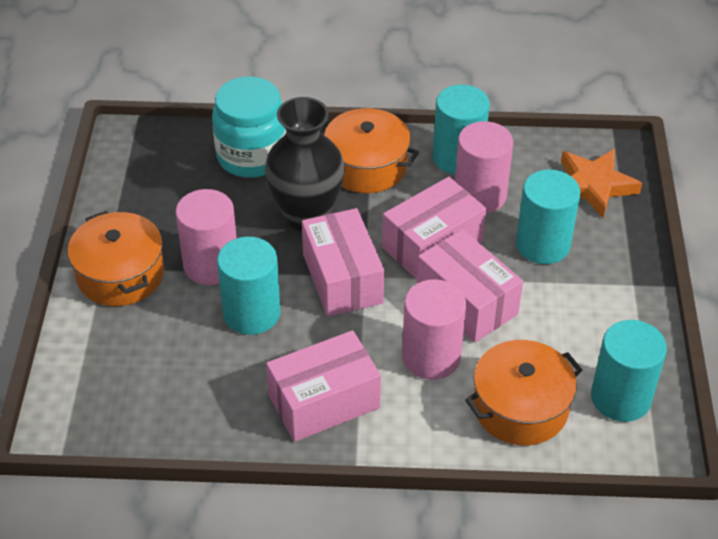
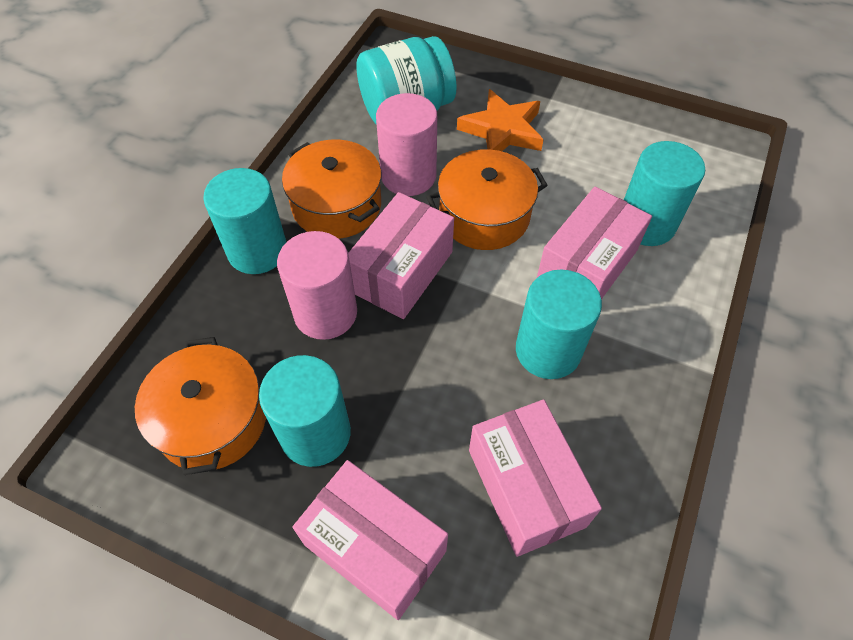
black vase: 1 -> 0
pink cylinder: 3 -> 2

